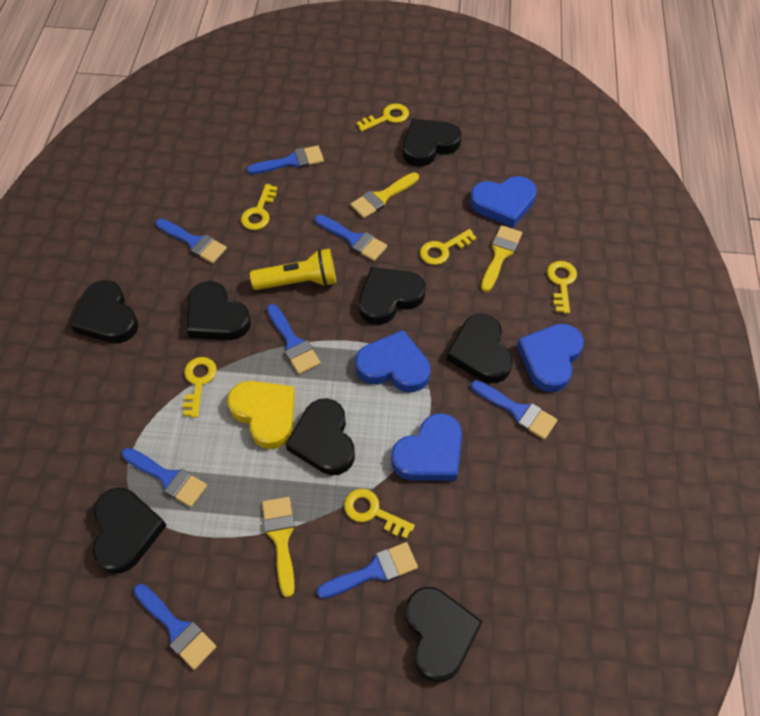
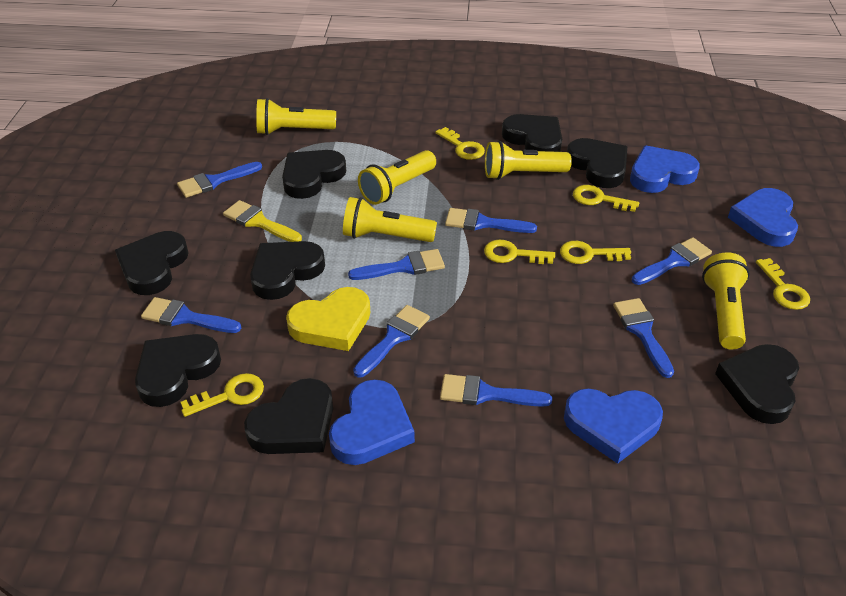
yellow brush: 3 -> 1
yellow flashlight: 1 -> 5

